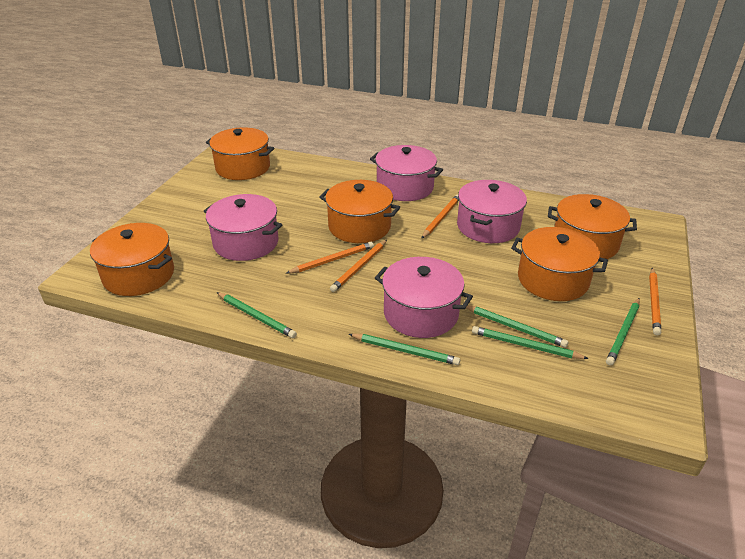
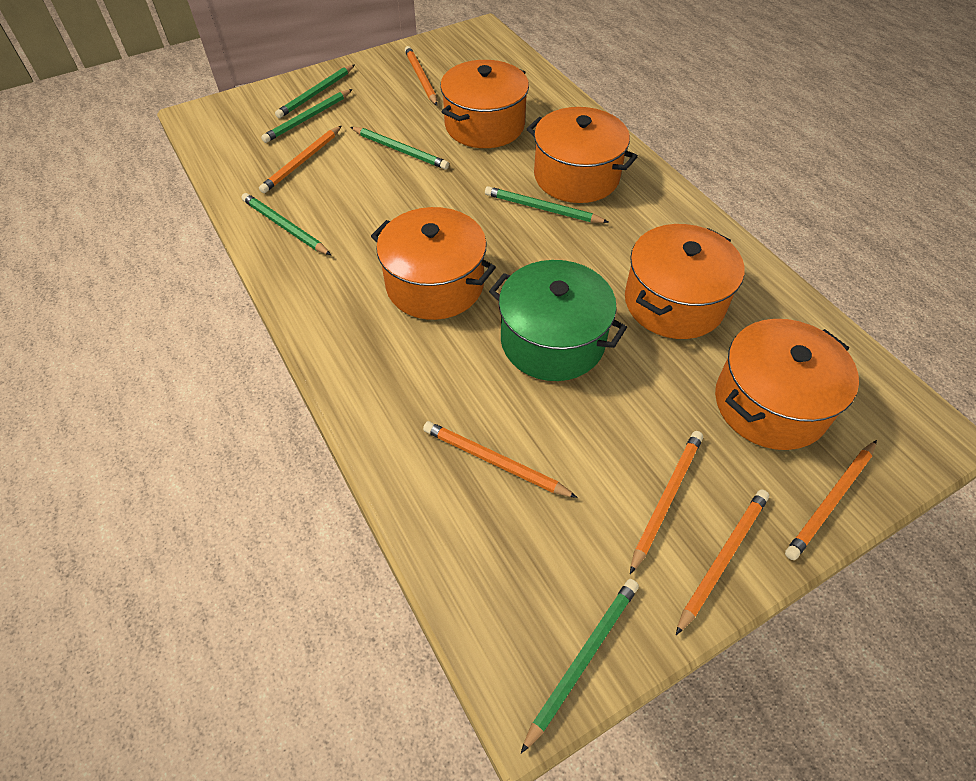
green pencil: 5 -> 6
green pot: 0 -> 1
orange pencil: 4 -> 6
pink pot: 4 -> 0

